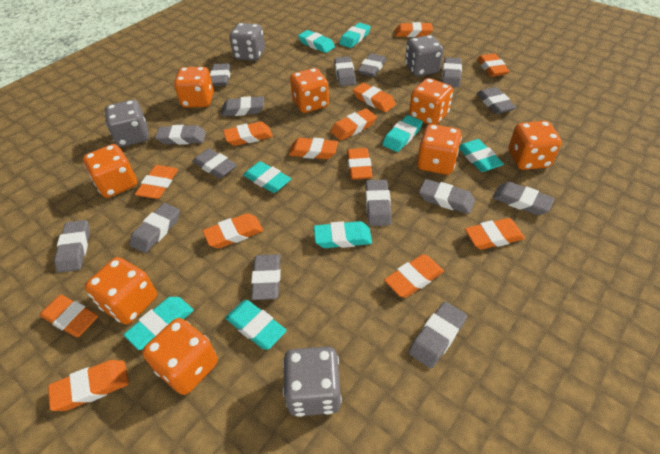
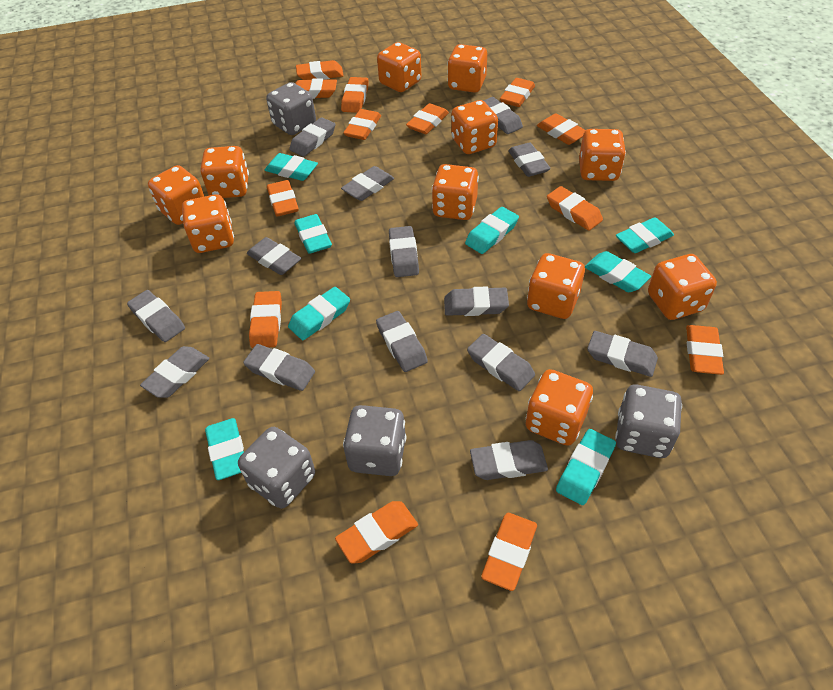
grey eraser: 15 -> 14
orange dice: 8 -> 11

